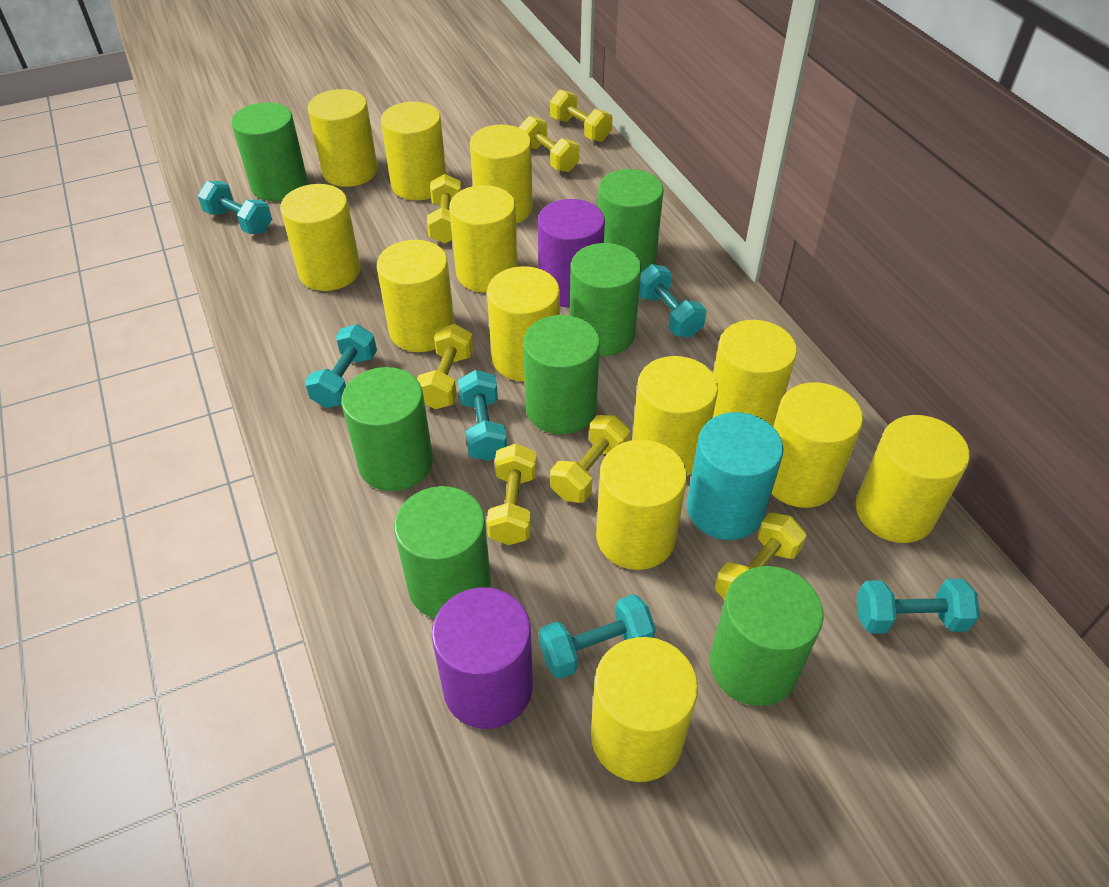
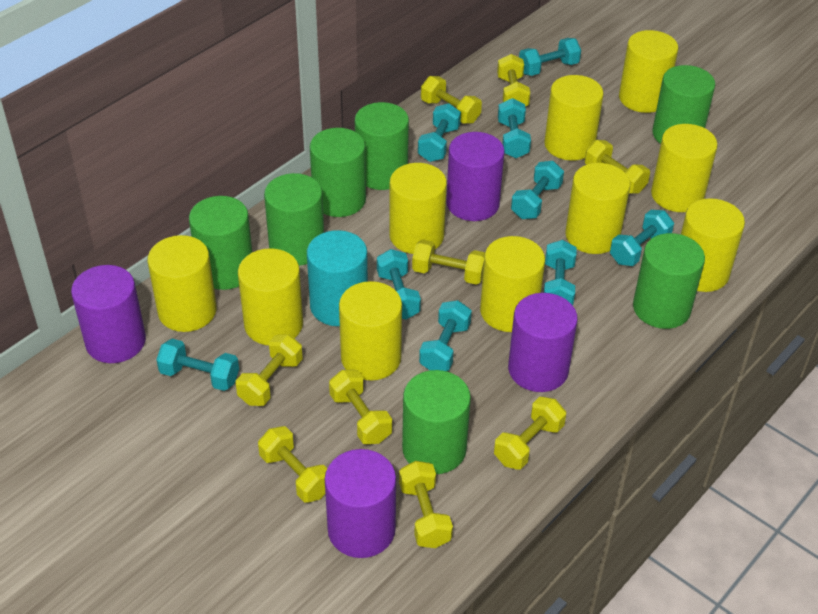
purple cylinder: 2 -> 4
turquoise dumbbell: 6 -> 9
yellow cylinder: 13 -> 10
yellow dumbbell: 7 -> 9

